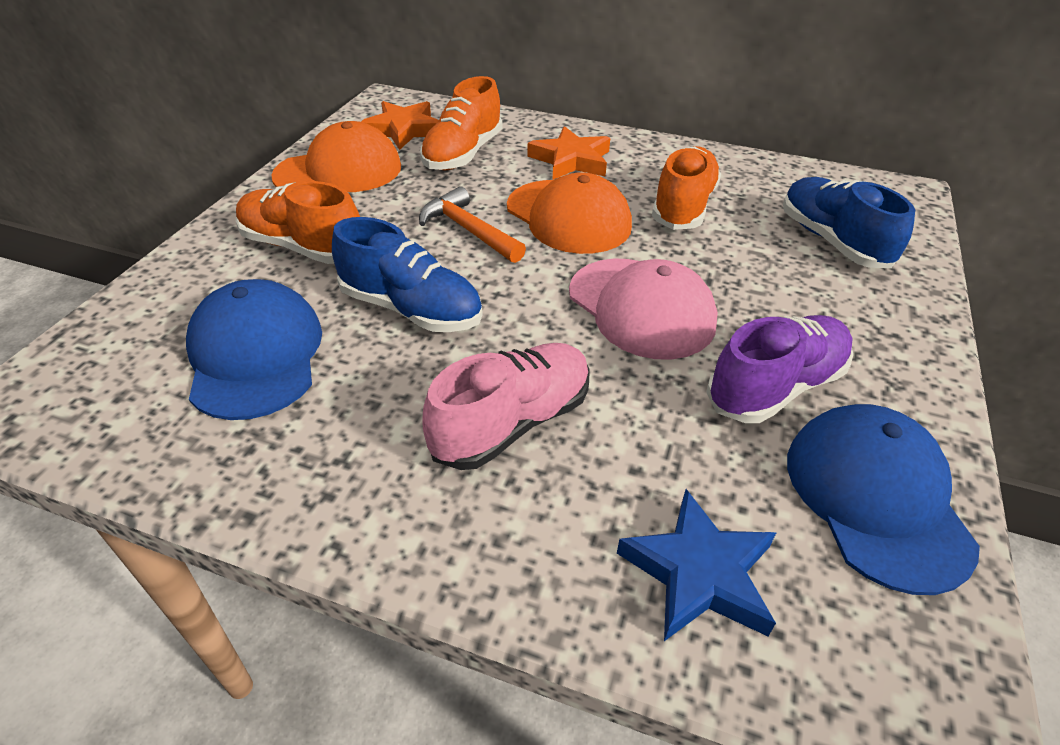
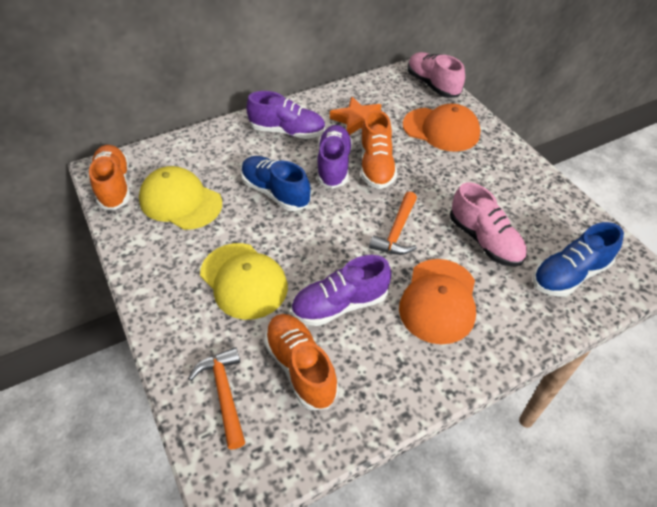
blue cap: 2 -> 0
blue star: 1 -> 0
orange hammer: 1 -> 2
orange star: 2 -> 1
pink cap: 1 -> 0
pink shoe: 1 -> 2
purple shoe: 1 -> 3
yellow cap: 0 -> 2

